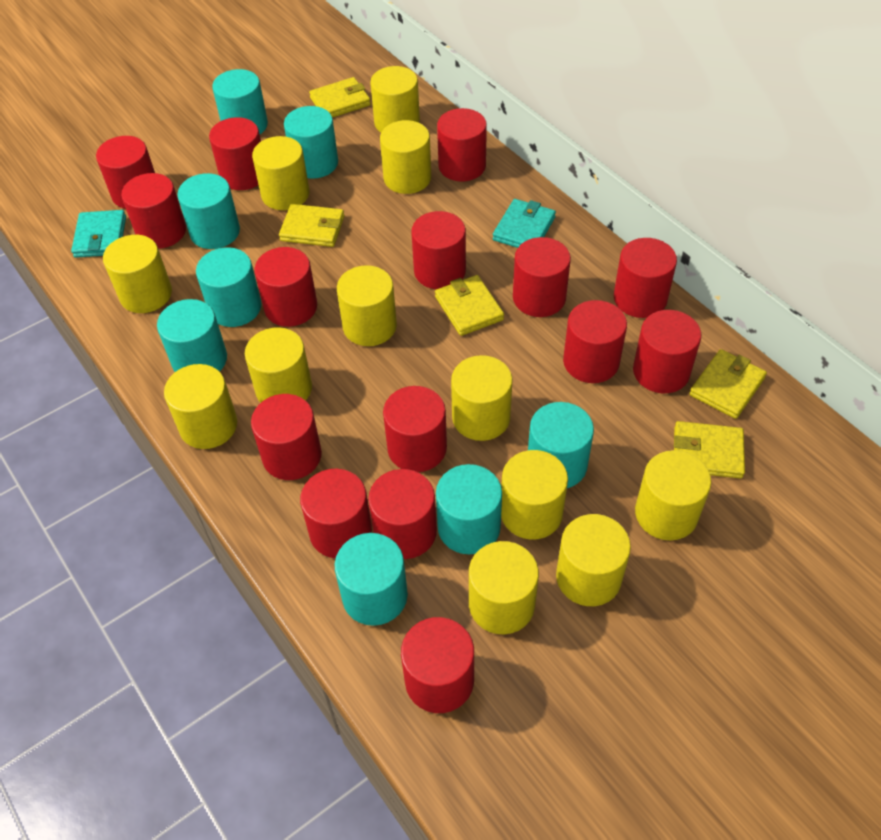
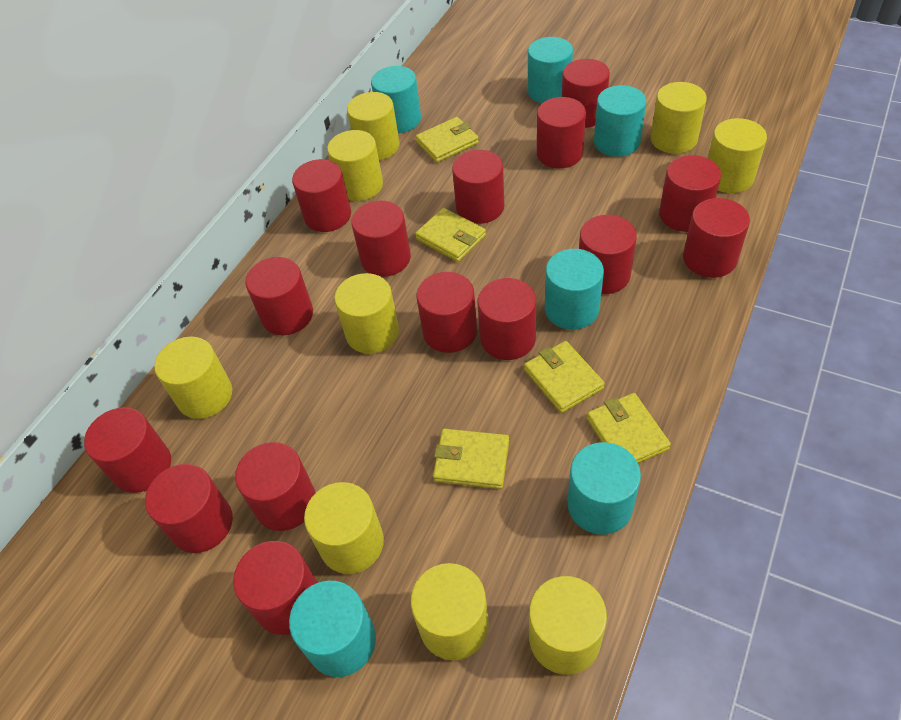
turquoise cylinder: 8 -> 6
turquoise wallet: 2 -> 0
yellow cylinder: 12 -> 9

